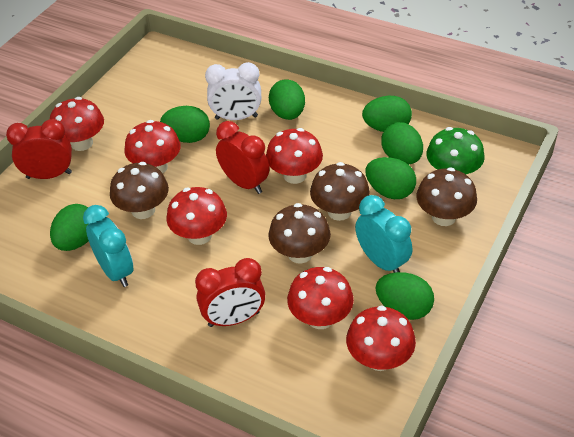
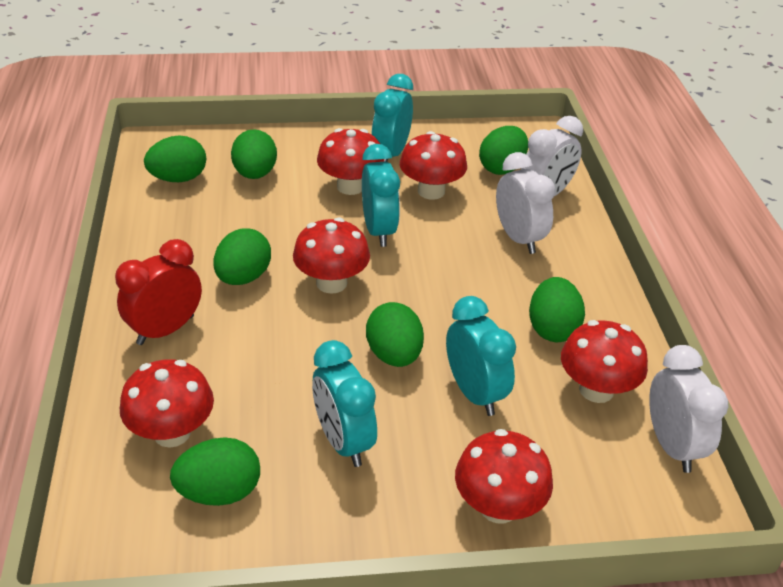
brown mushroom: 4 -> 0
green mushroom: 1 -> 0
red clock: 3 -> 1
turquoise clock: 2 -> 4
white clock: 1 -> 3

